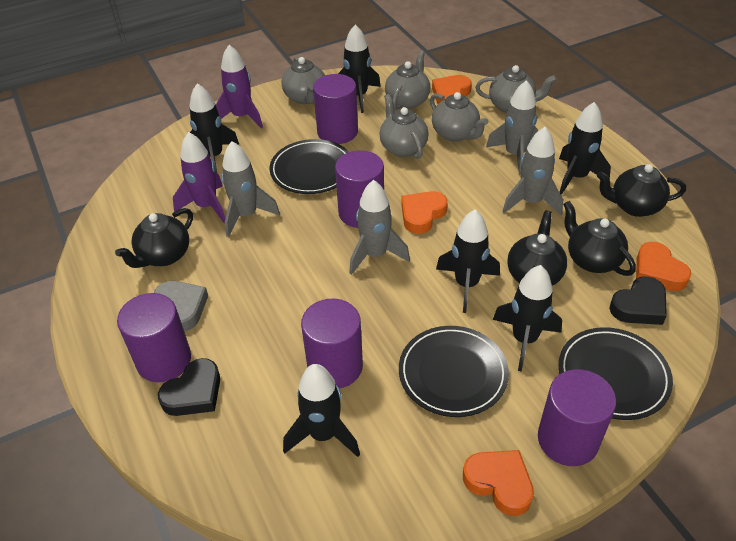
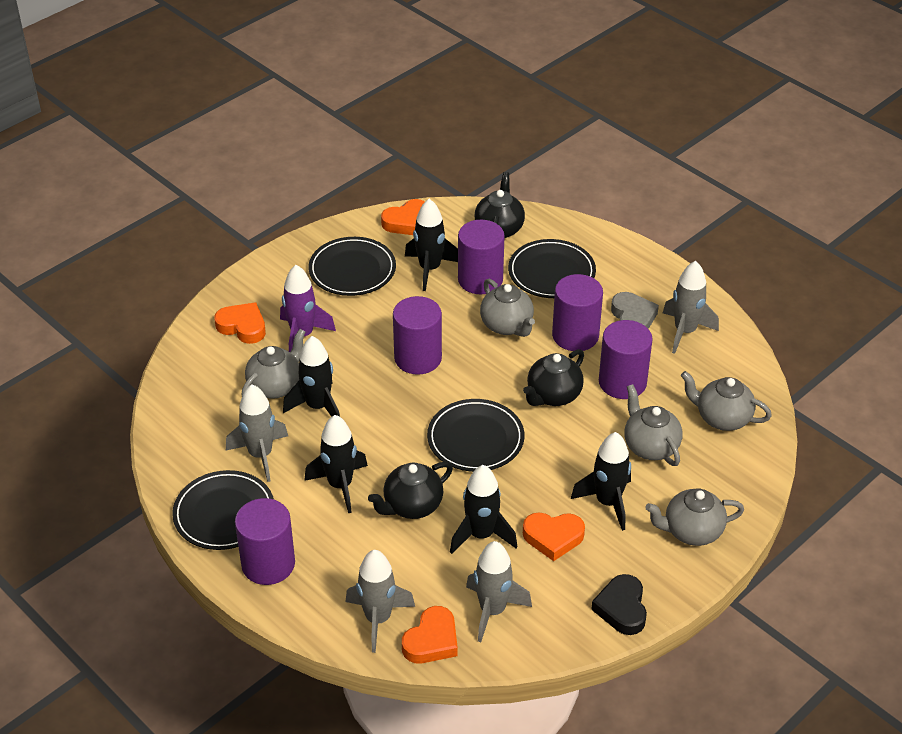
black heart: 2 -> 1
black plate: 3 -> 4
black rocket: 6 -> 5
black teapot: 4 -> 3
purple rocket: 2 -> 1

